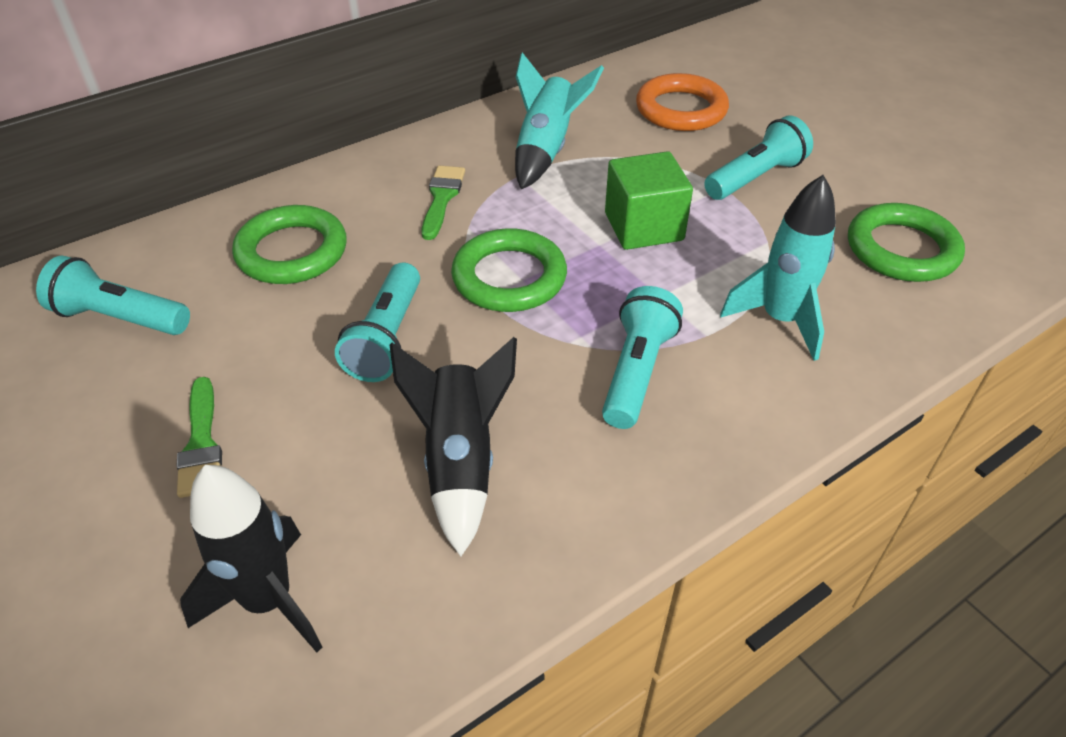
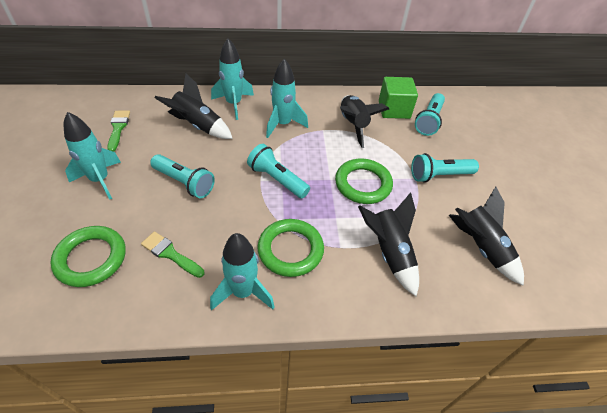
black rocket: 2 -> 4
orange ring: 1 -> 0
turquoise rocket: 2 -> 4

